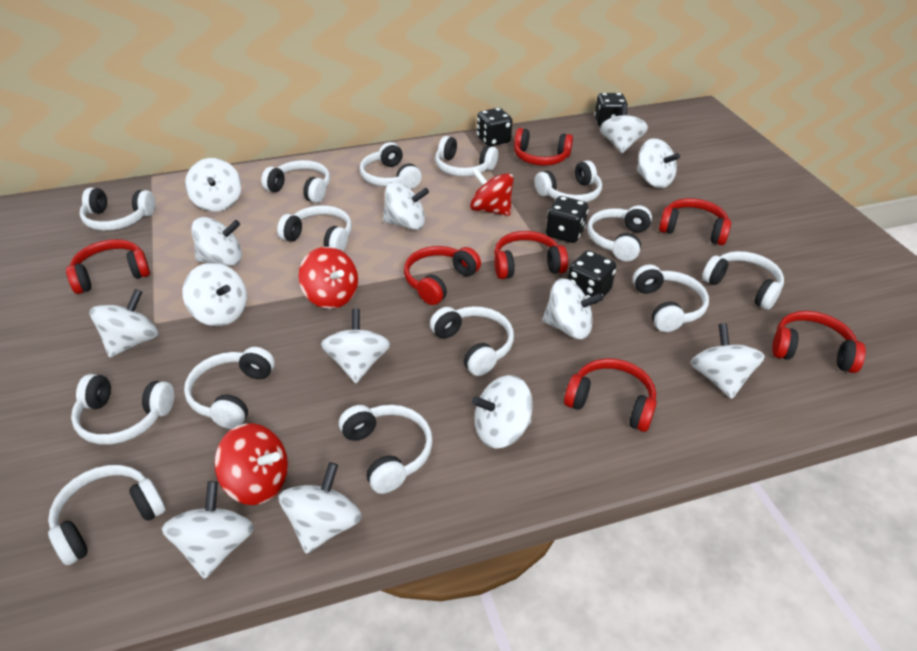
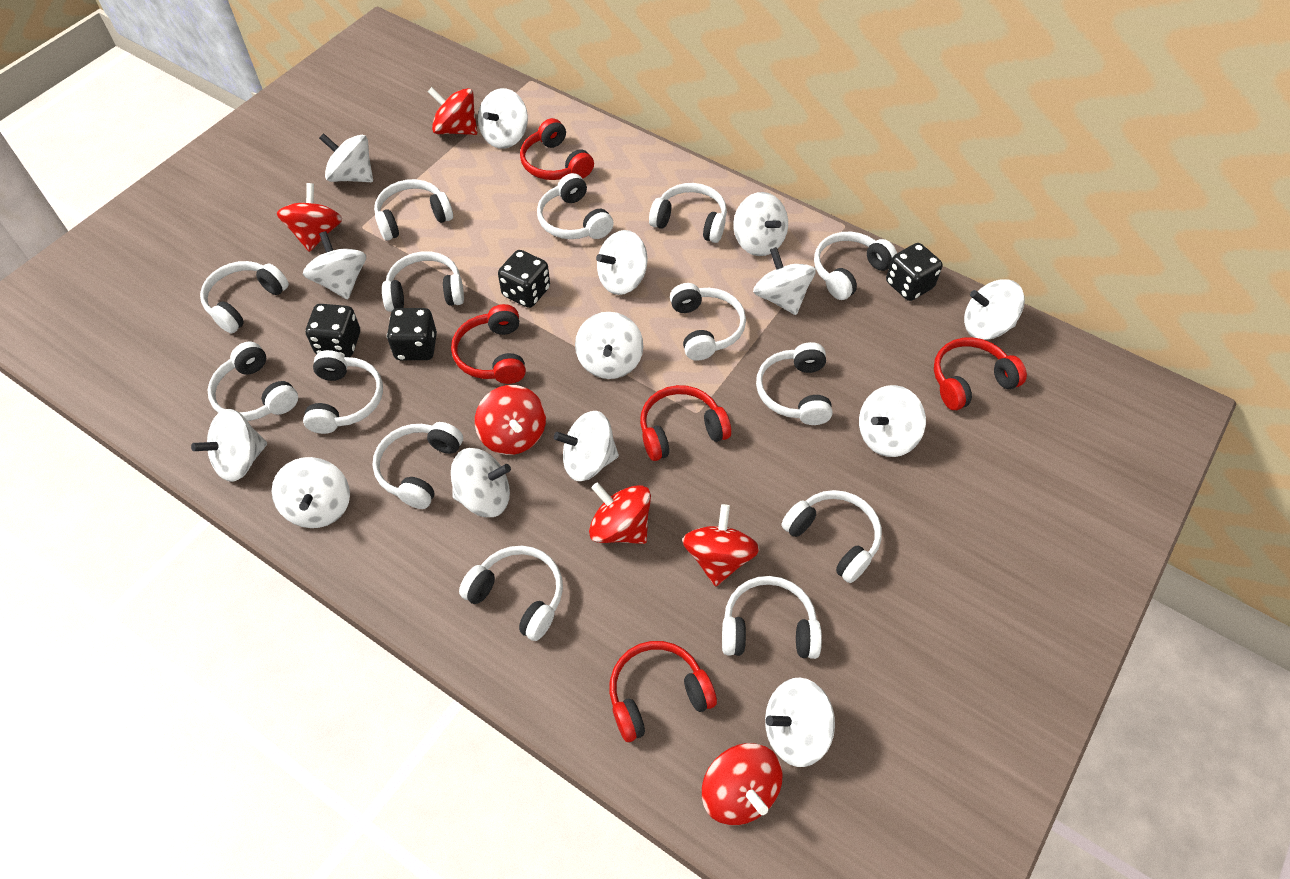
red headphones: 7 -> 5
red spinning top: 3 -> 6
white spinning top: 13 -> 14

